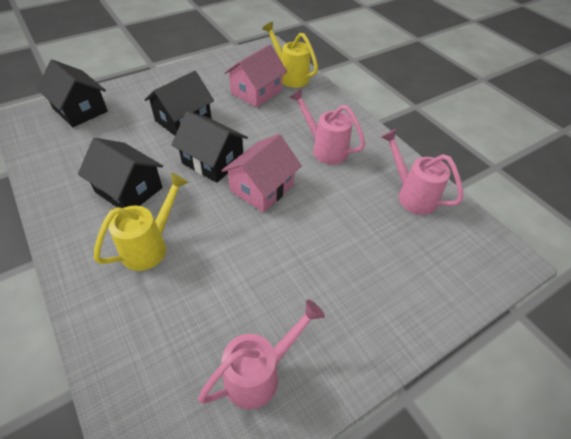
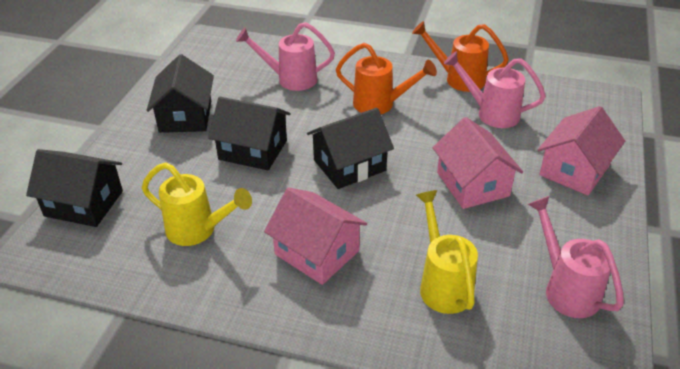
orange watering can: 0 -> 2
pink house: 2 -> 3

